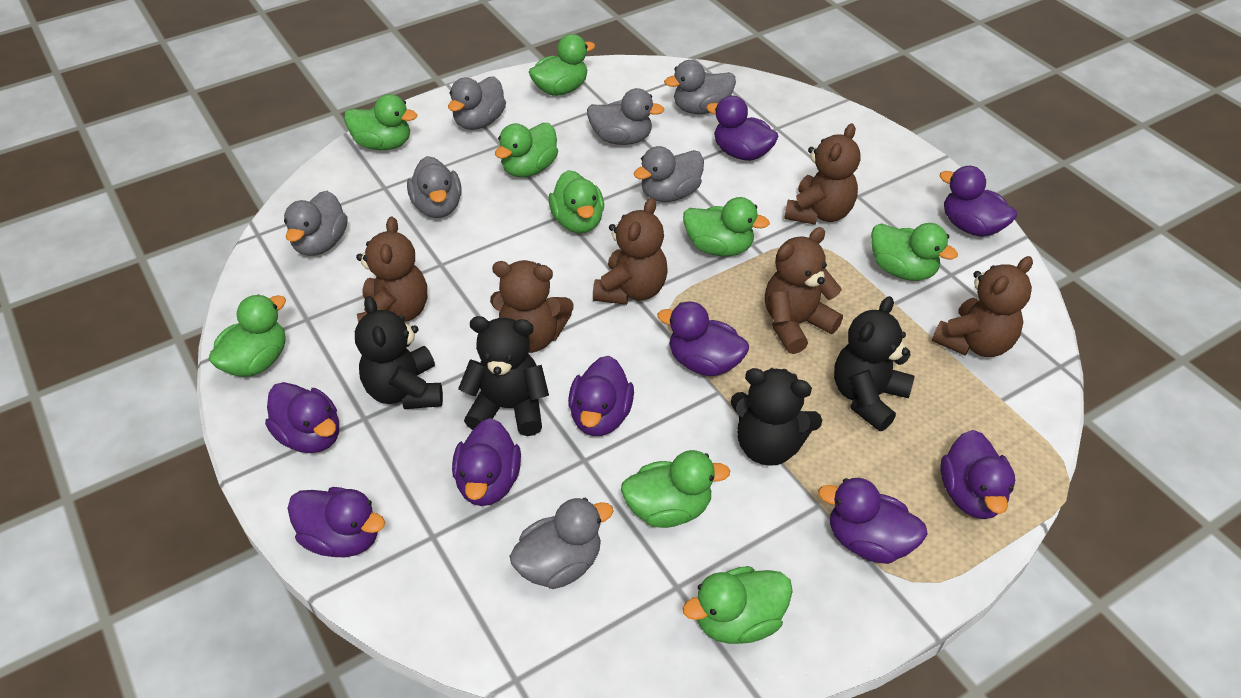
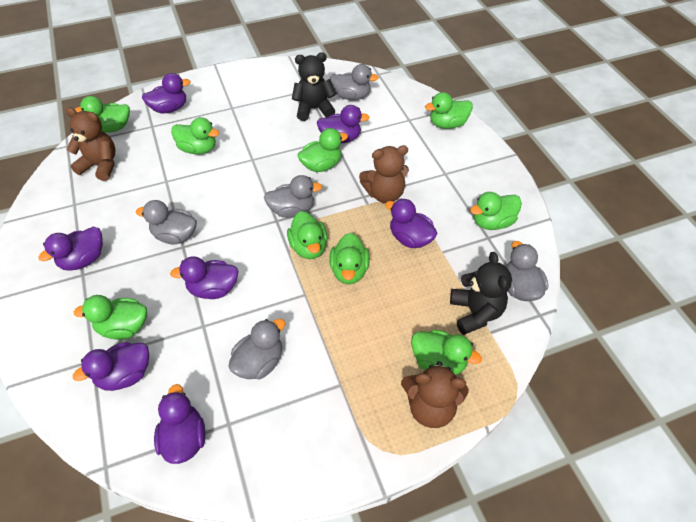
black teddy bear: 4 -> 2
brown teddy bear: 6 -> 3
grey duck: 7 -> 5
purple duck: 9 -> 7

